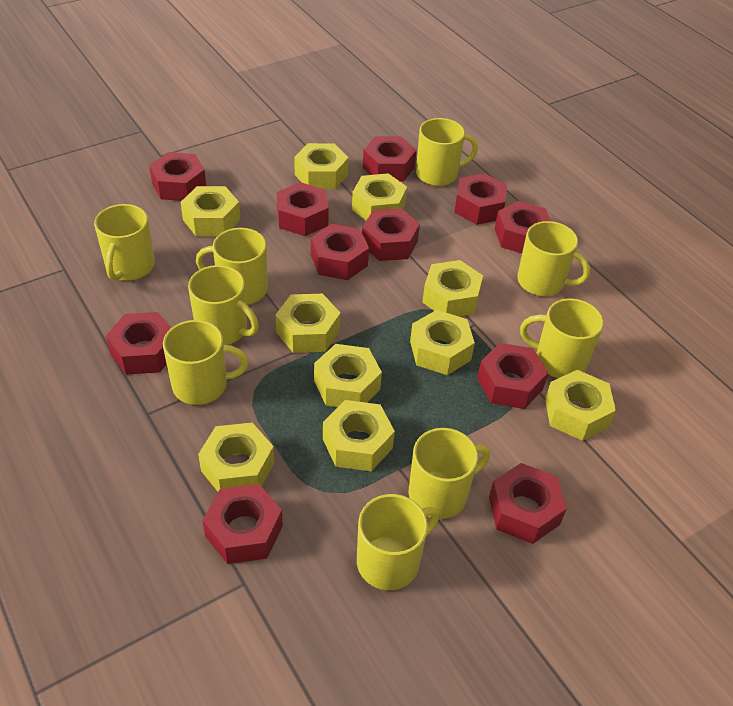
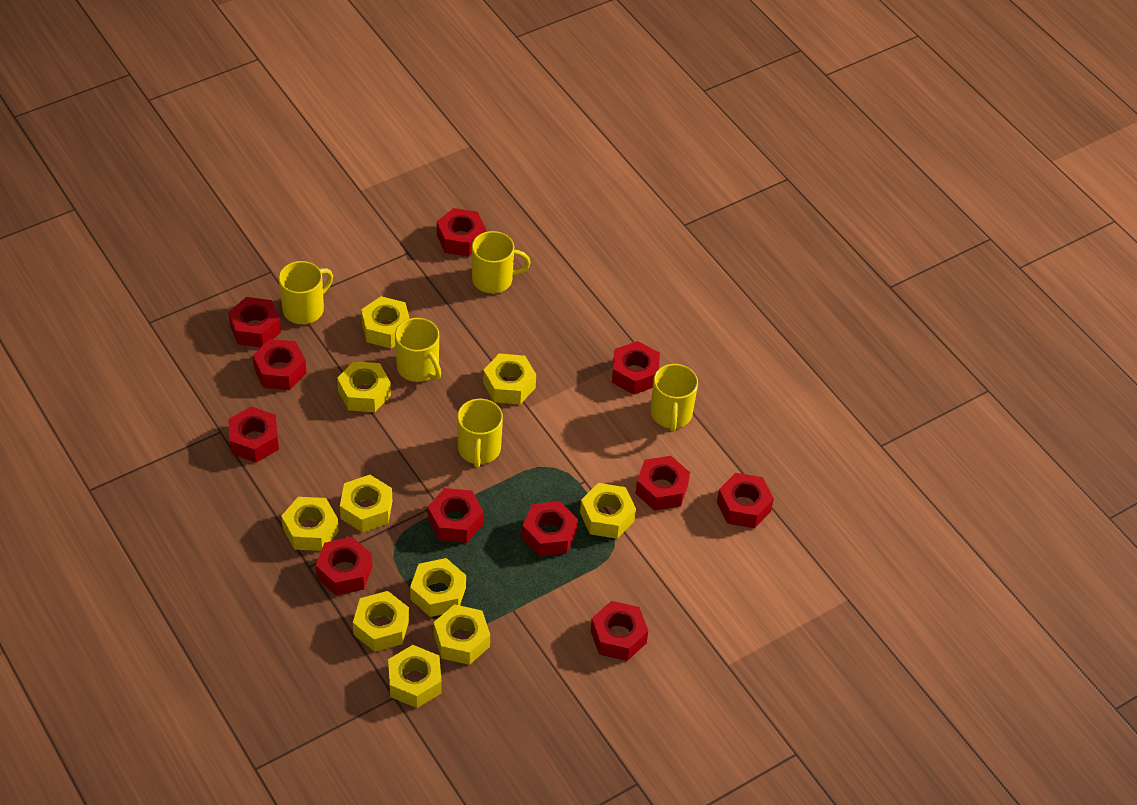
yellow mug: 9 -> 5

